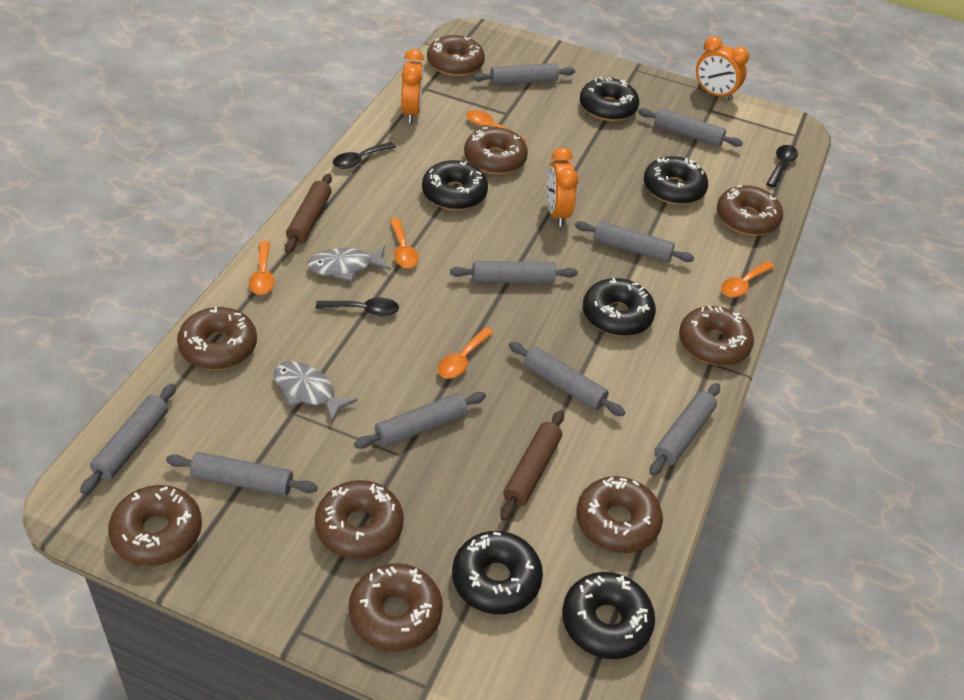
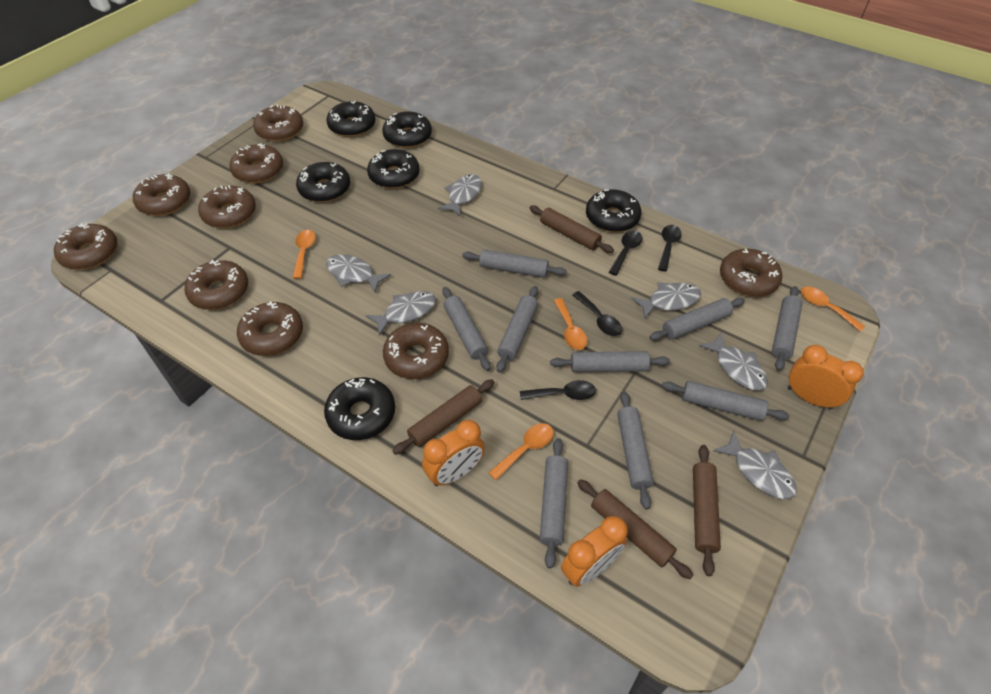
black spoon: 3 -> 4
brown rolling pin: 2 -> 4
grey fish: 2 -> 6
orange spoon: 5 -> 4

